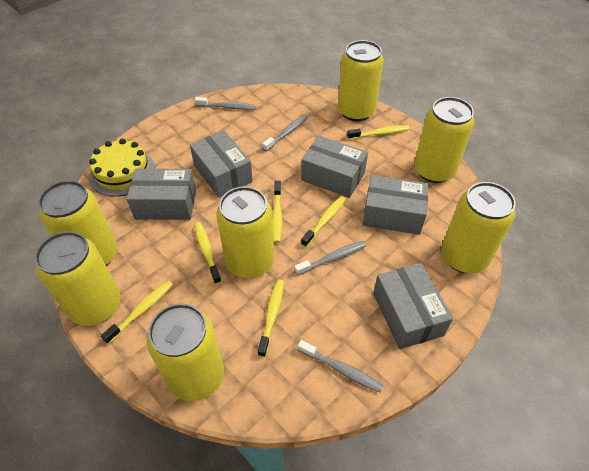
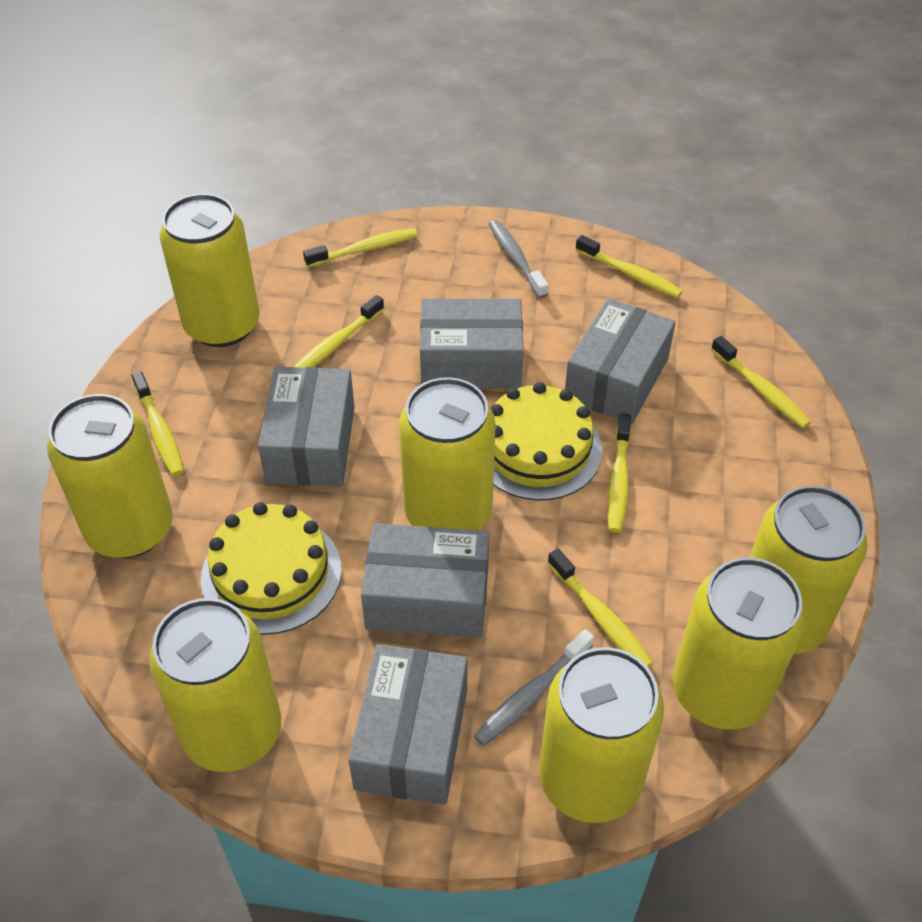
grey toothbrush: 4 -> 2
yellow cake: 1 -> 2
yellow toothbrush: 6 -> 7

